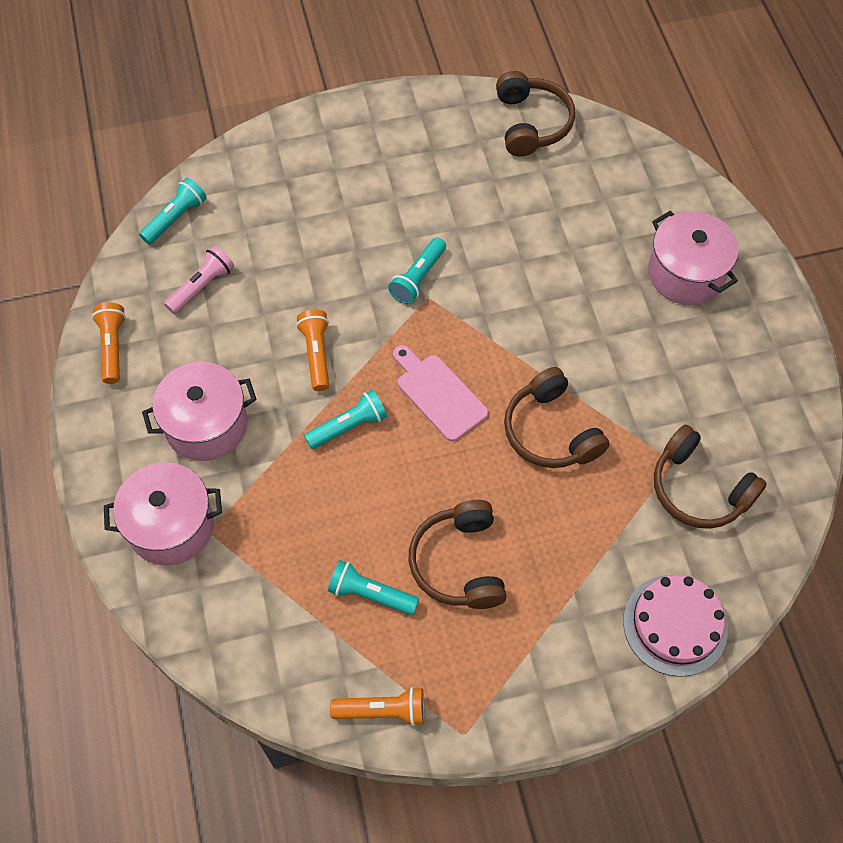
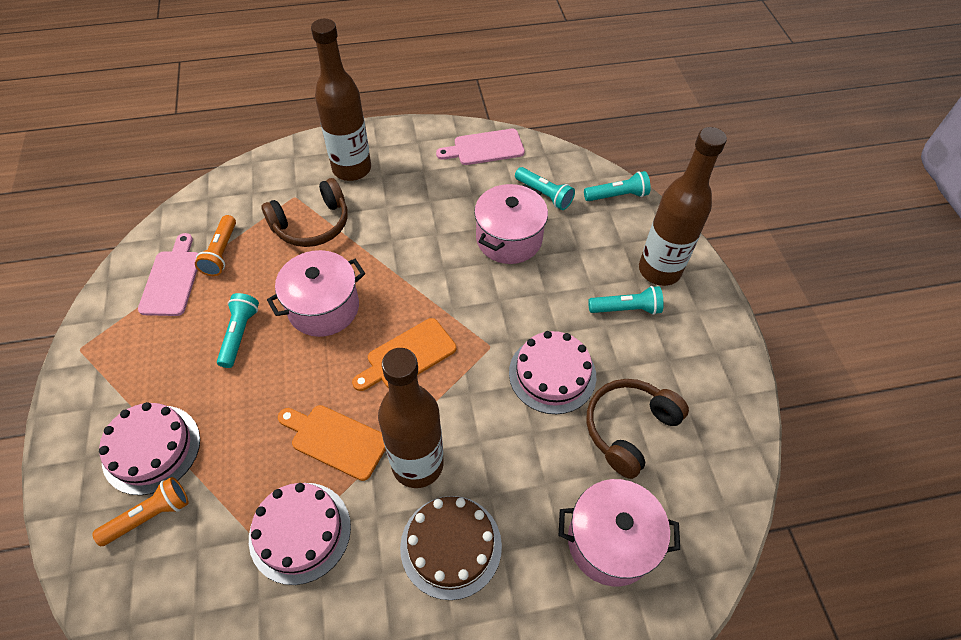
brown bottle: 0 -> 3
brown cake: 0 -> 1
brown headphones: 4 -> 2
orange cutting board: 0 -> 2
orange flashlight: 3 -> 2
pink cake: 1 -> 3
pink cutting board: 1 -> 2
pink flashlight: 1 -> 0

